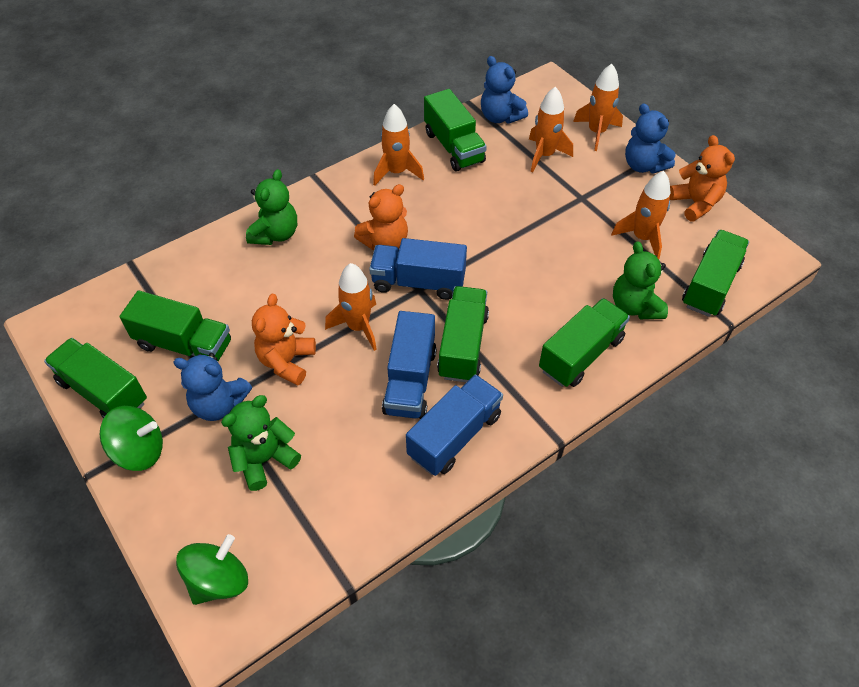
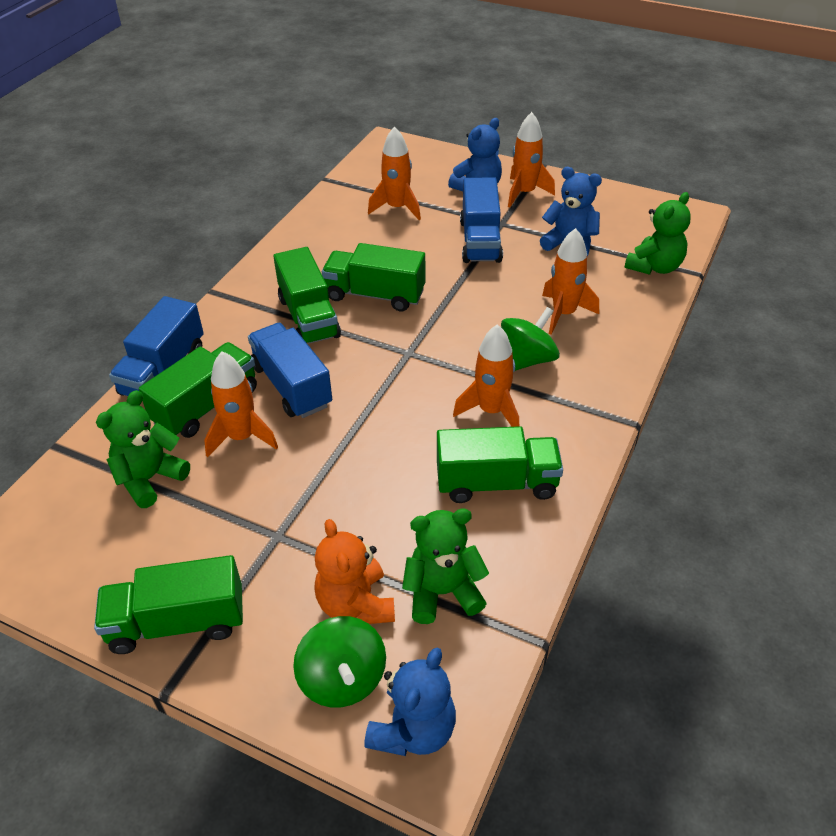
green truck: 6 -> 5
orange teddy bear: 3 -> 1

